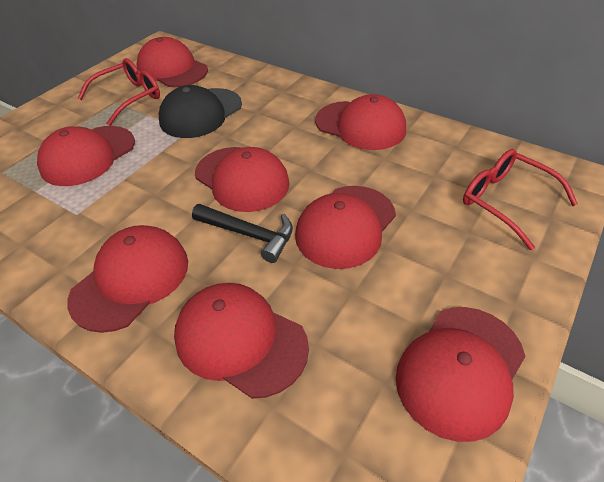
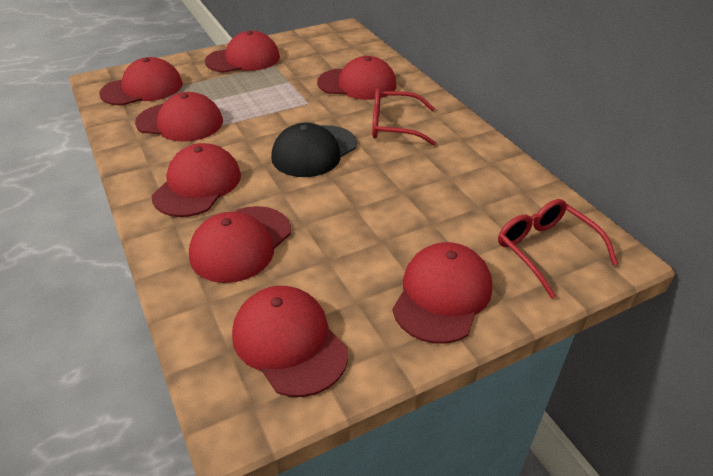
black hammer: 1 -> 0

